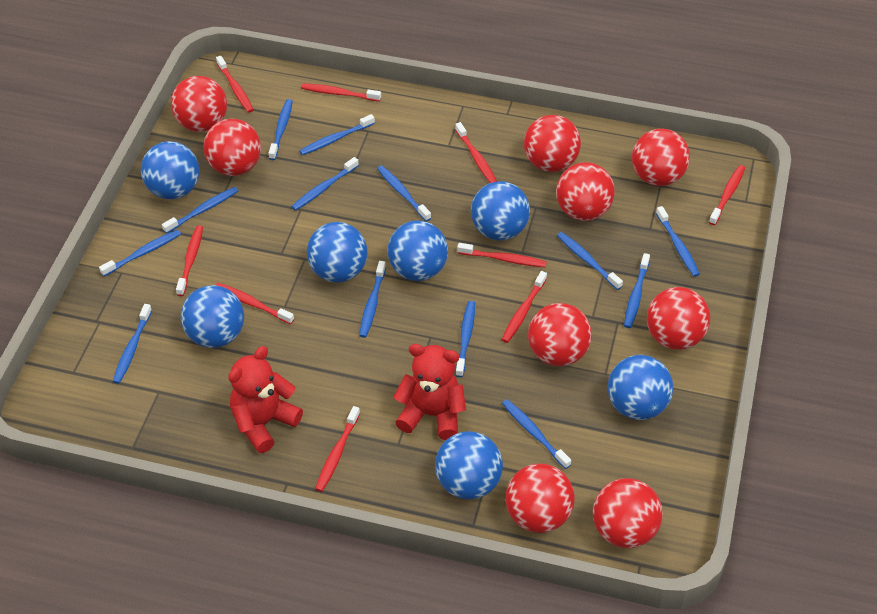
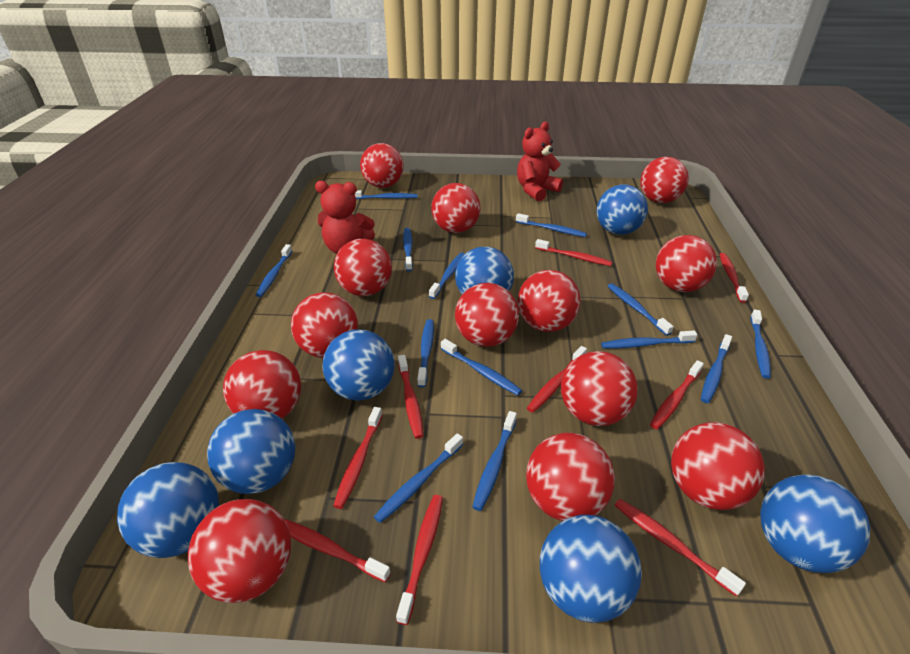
red ball: 9 -> 13

